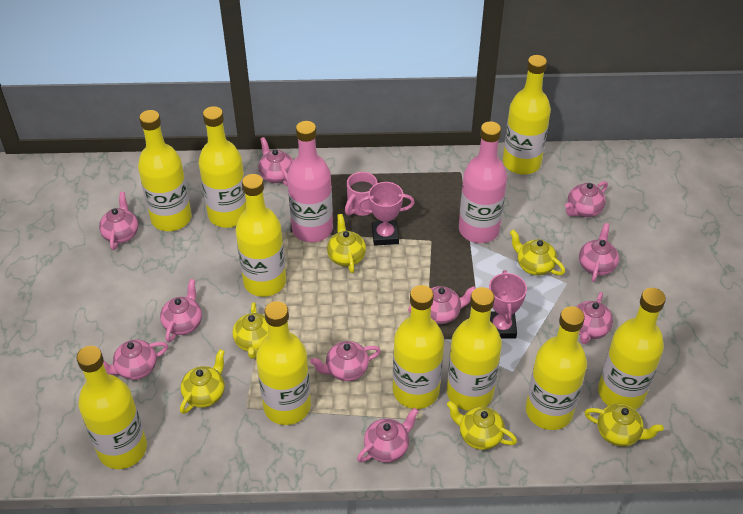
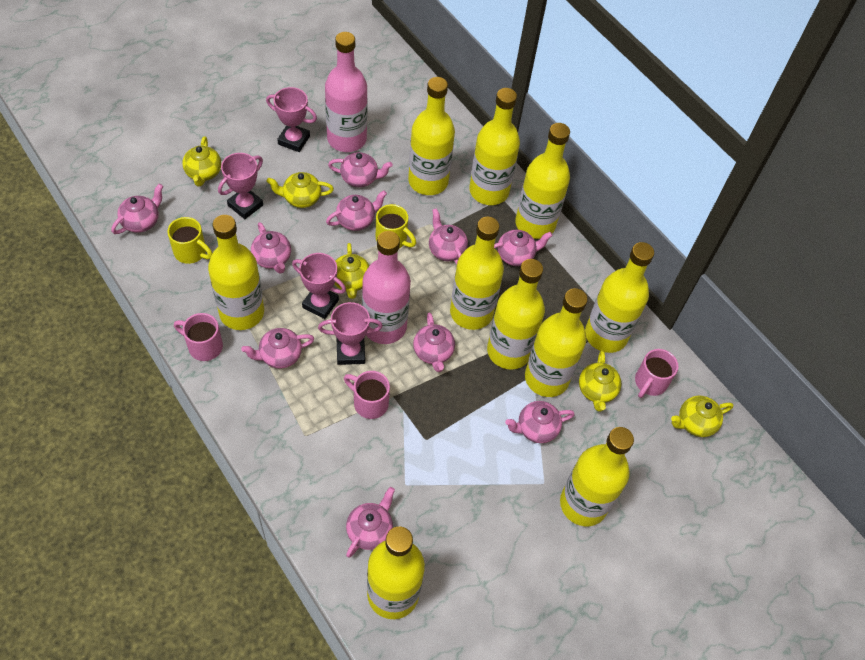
pink mug: 1 -> 3
pink trophy: 2 -> 4
yellow mug: 0 -> 2
yellow teapot: 6 -> 5

